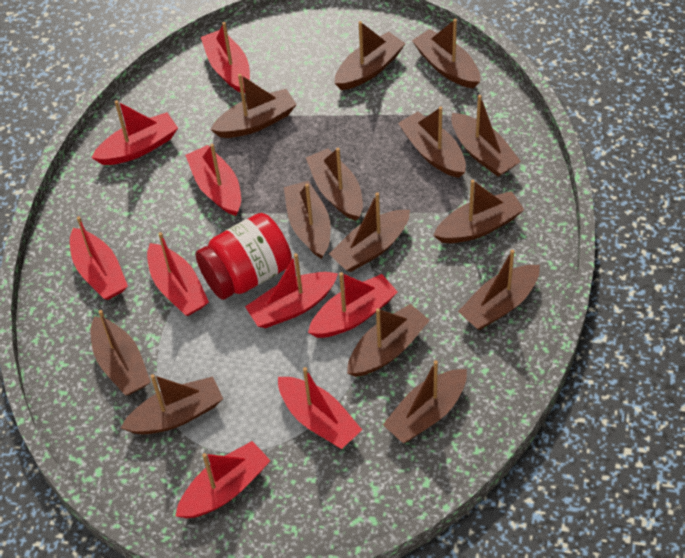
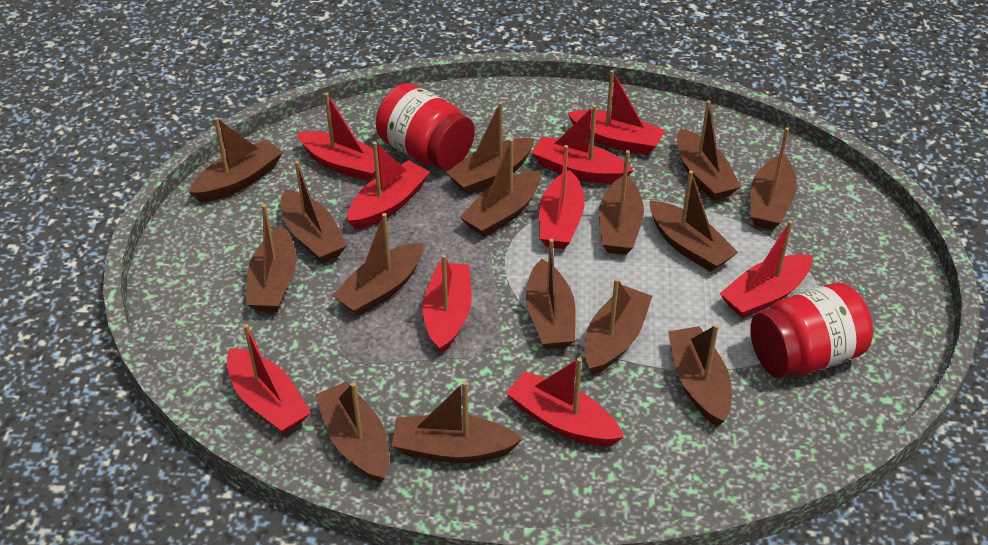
brown boat: 14 -> 15
red jar: 1 -> 2

